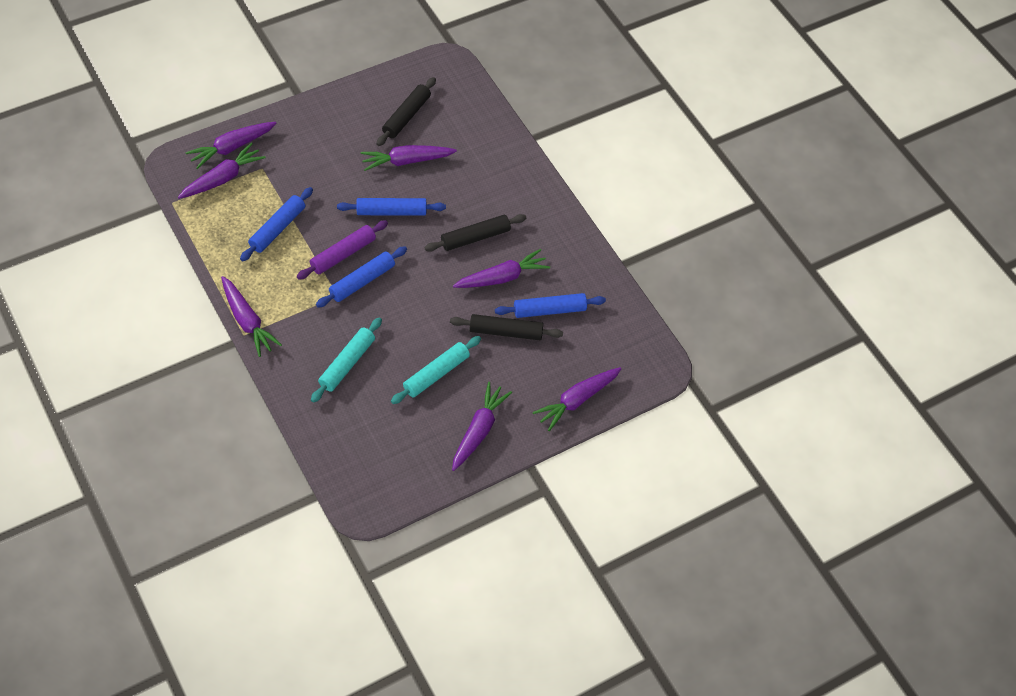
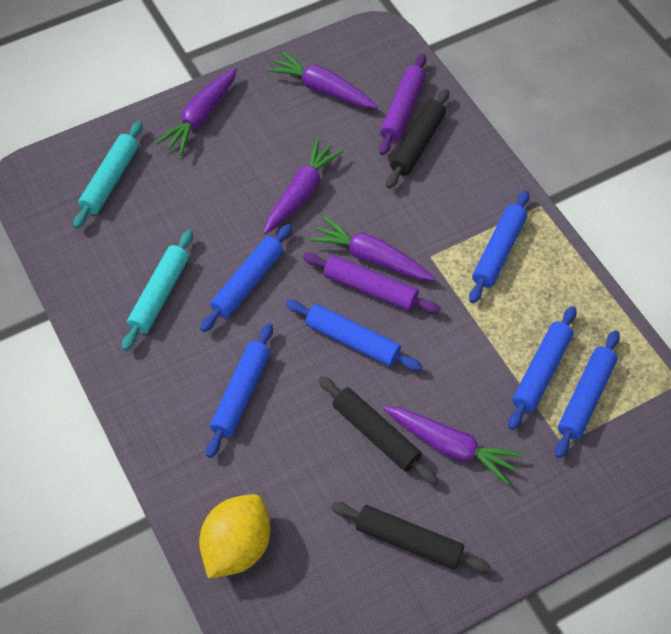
blue rolling pin: 4 -> 6
purple carrot: 7 -> 5
purple rolling pin: 1 -> 2
yellow lemon: 0 -> 1

